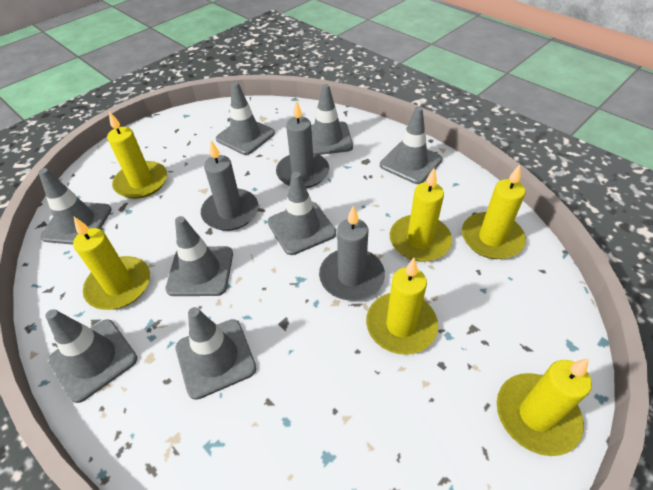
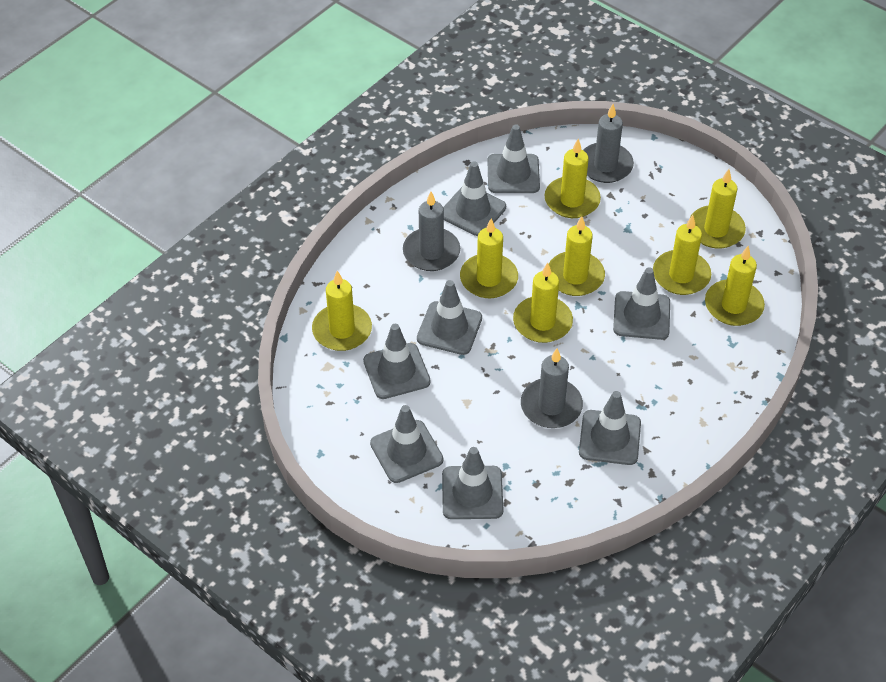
yellow candle: 6 -> 8

